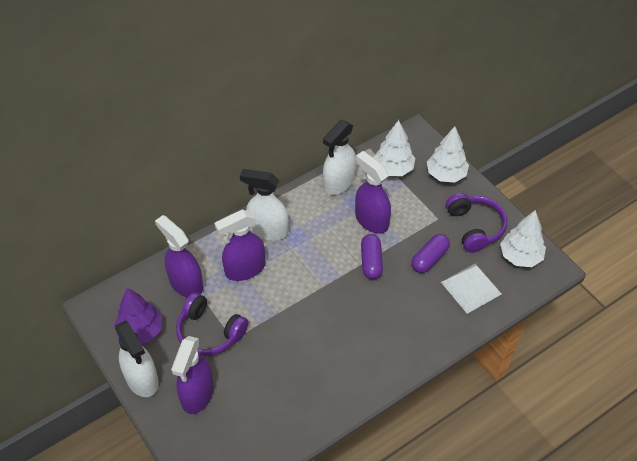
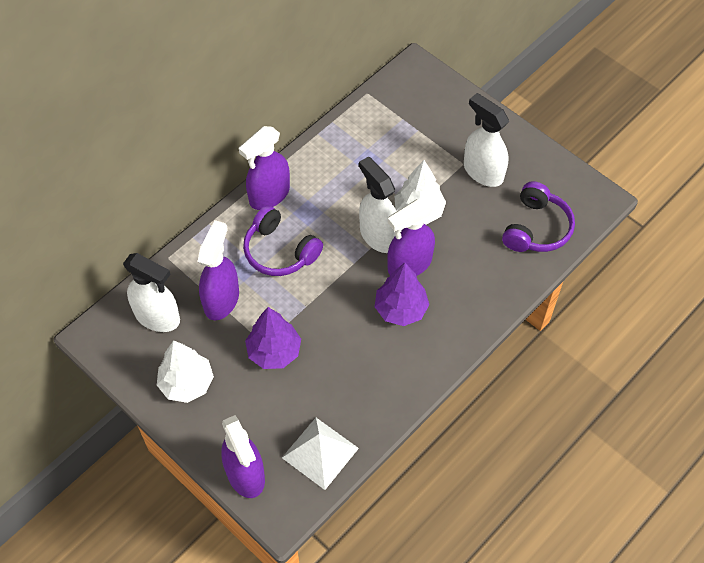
purple capsule: 2 -> 0
purple tree: 1 -> 2
white tree: 3 -> 2

